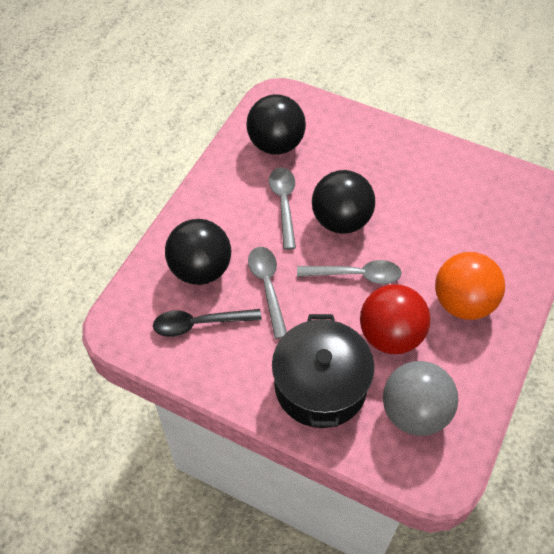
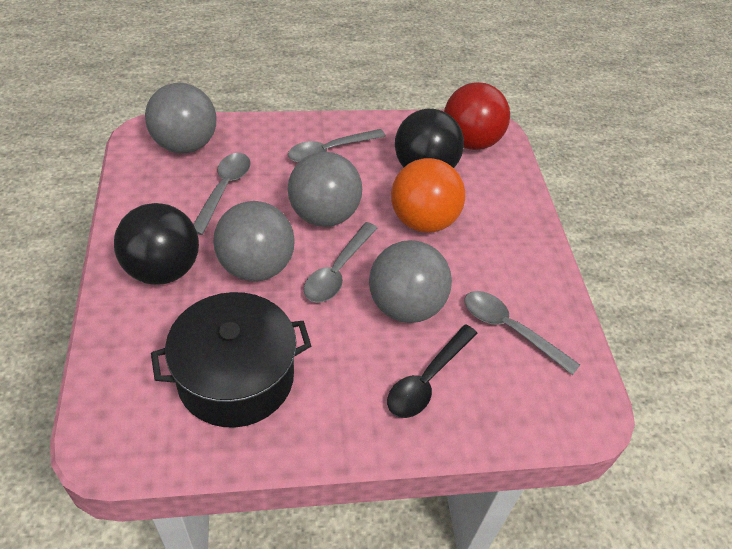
black ball: 3 -> 2
grey ball: 1 -> 4
grey spoon: 3 -> 4

